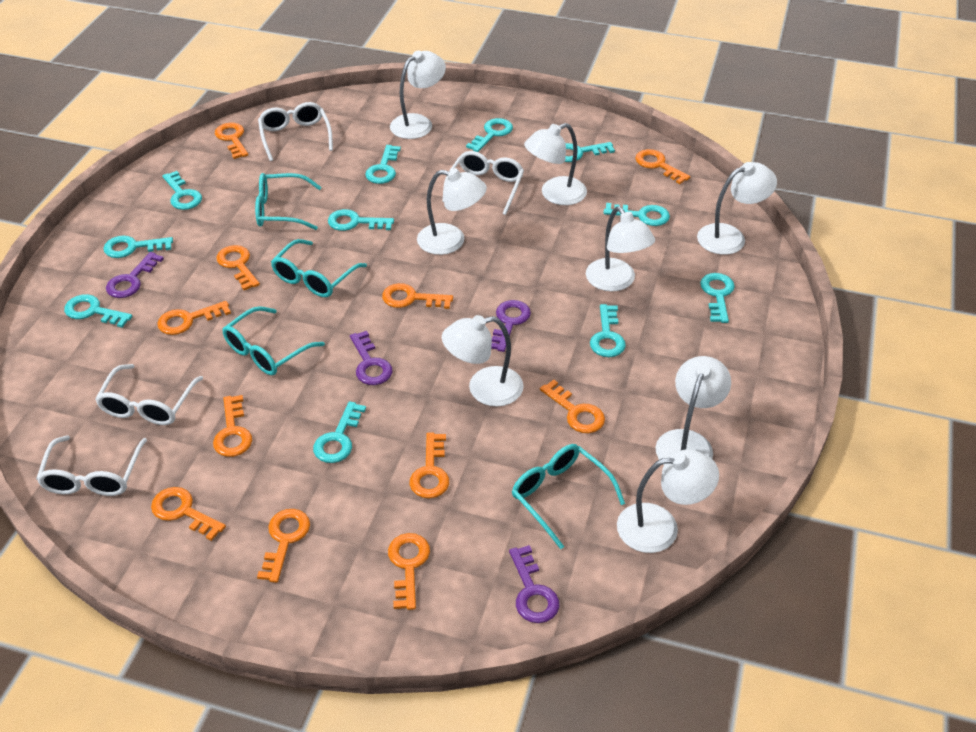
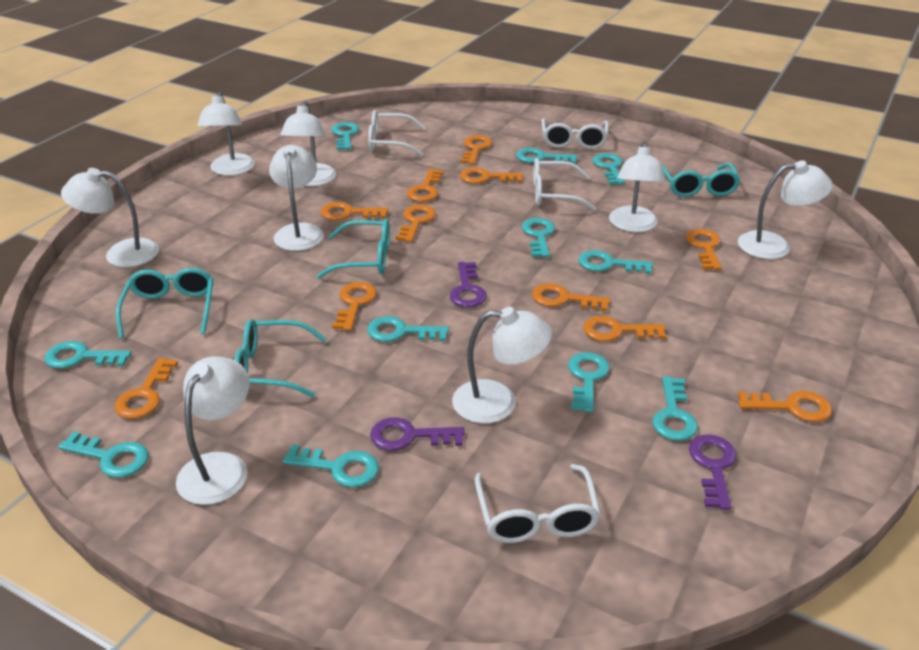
purple key: 4 -> 3

